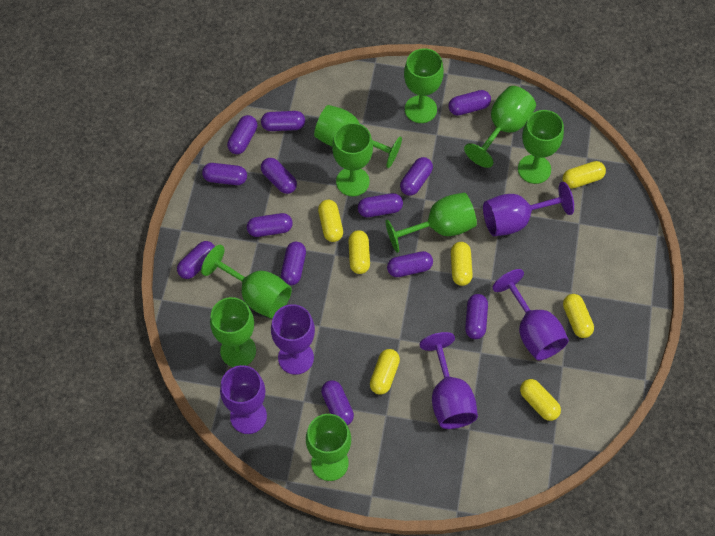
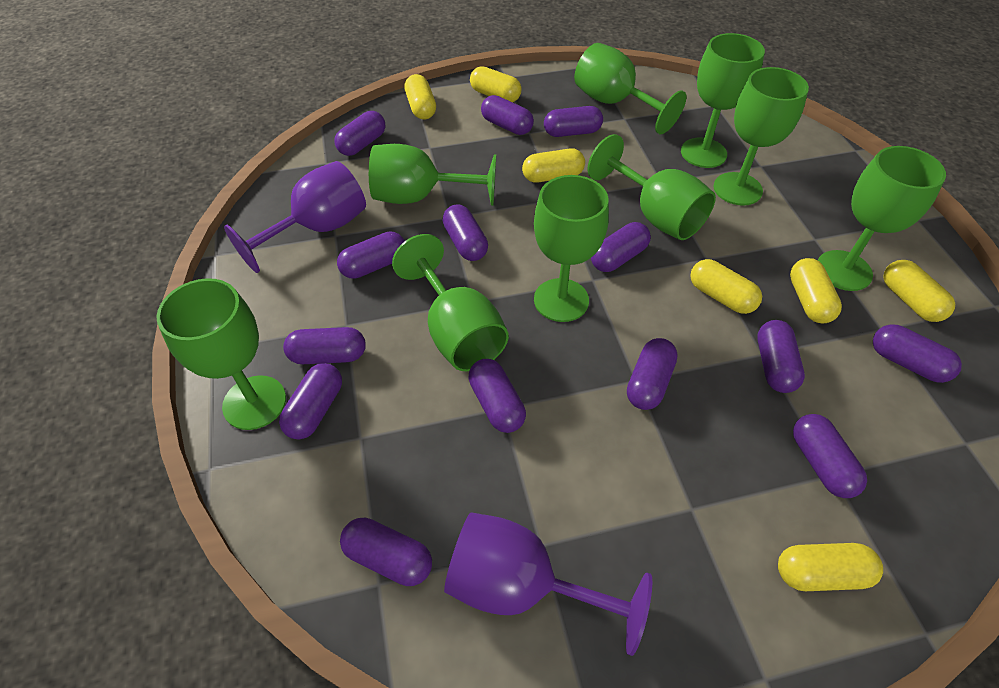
purple capsule: 13 -> 14
purple goblet: 5 -> 2

